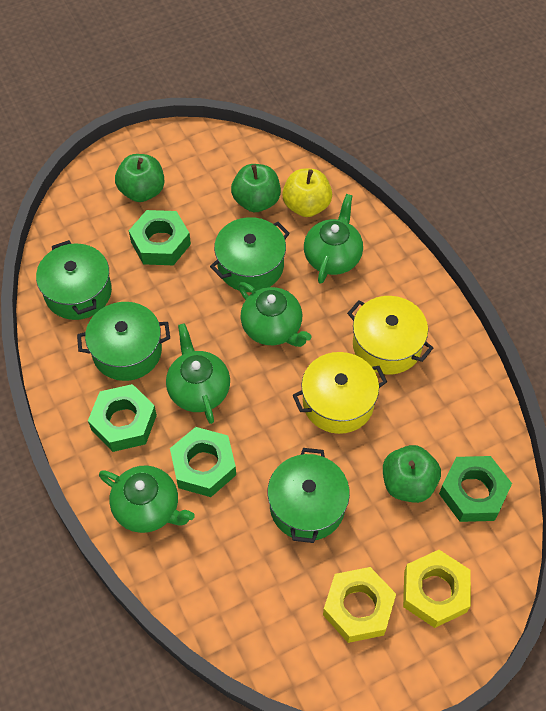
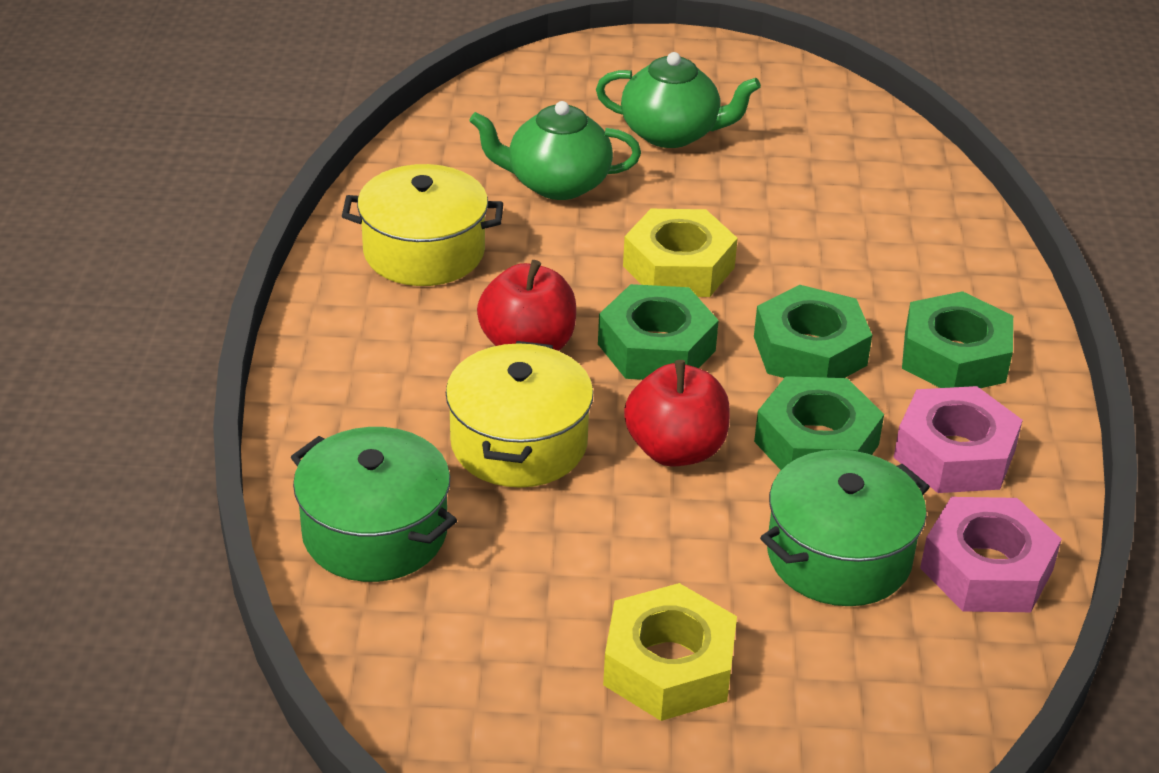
green apple: 3 -> 0
green pot: 4 -> 2
green teapot: 4 -> 2
pink nut: 0 -> 2
red apple: 0 -> 2
yellow apple: 1 -> 0

